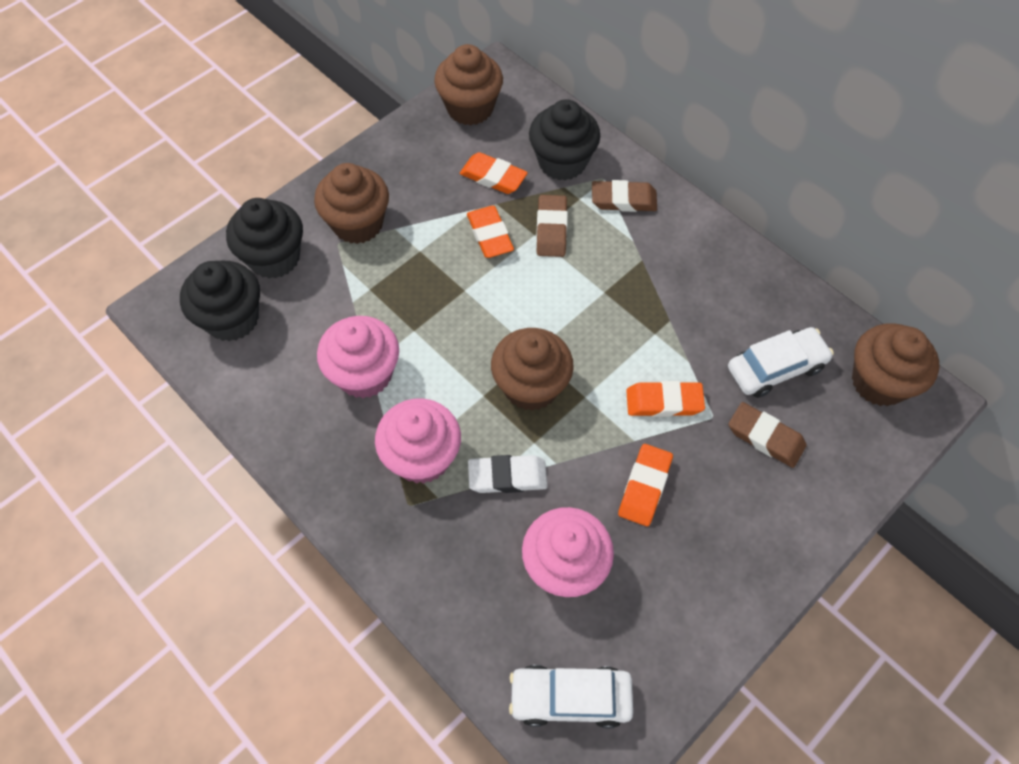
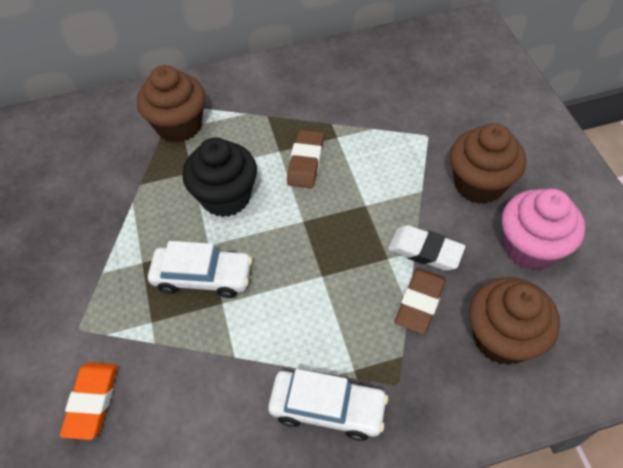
black cupcake: 3 -> 1
brown cupcake: 4 -> 3
brown eraser: 3 -> 2
orange eraser: 4 -> 1
pink cupcake: 3 -> 1

